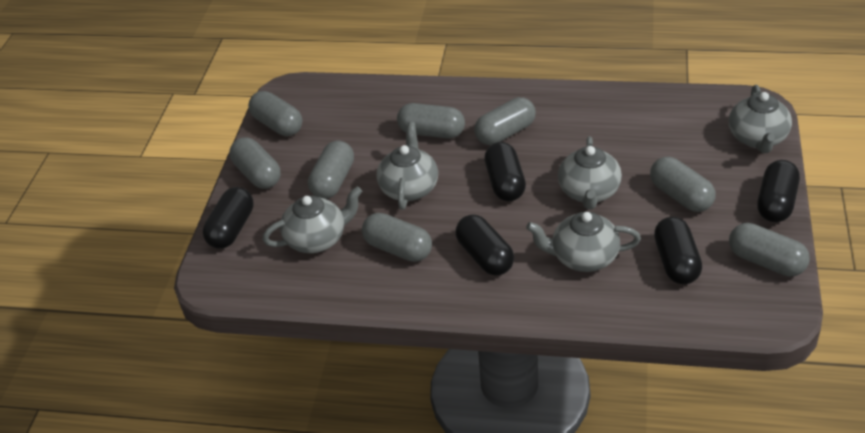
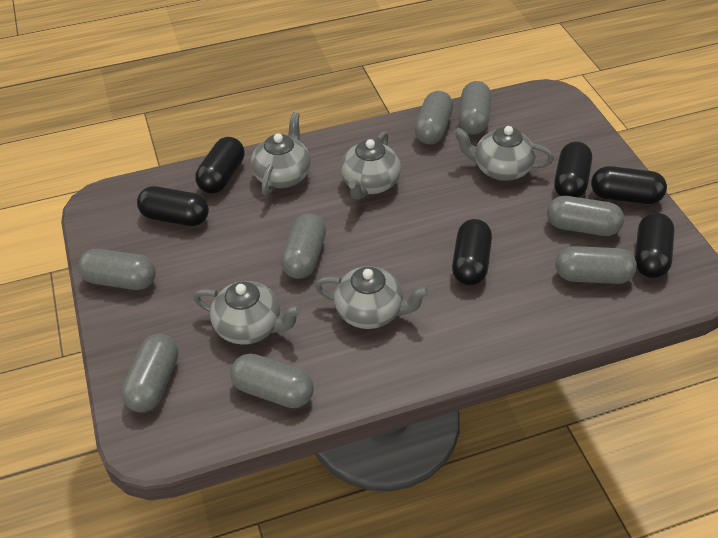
black capsule: 5 -> 6

